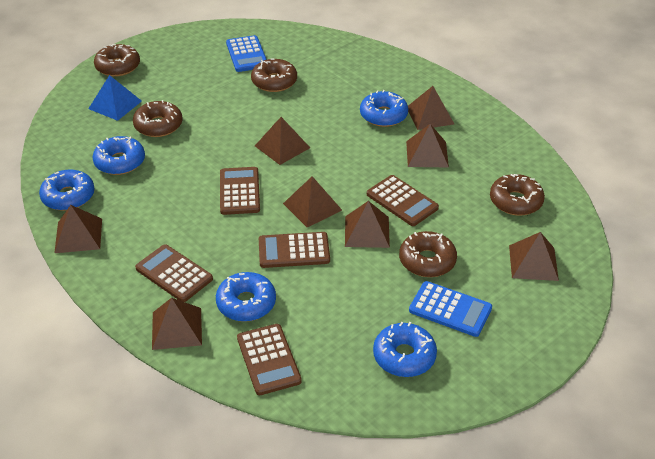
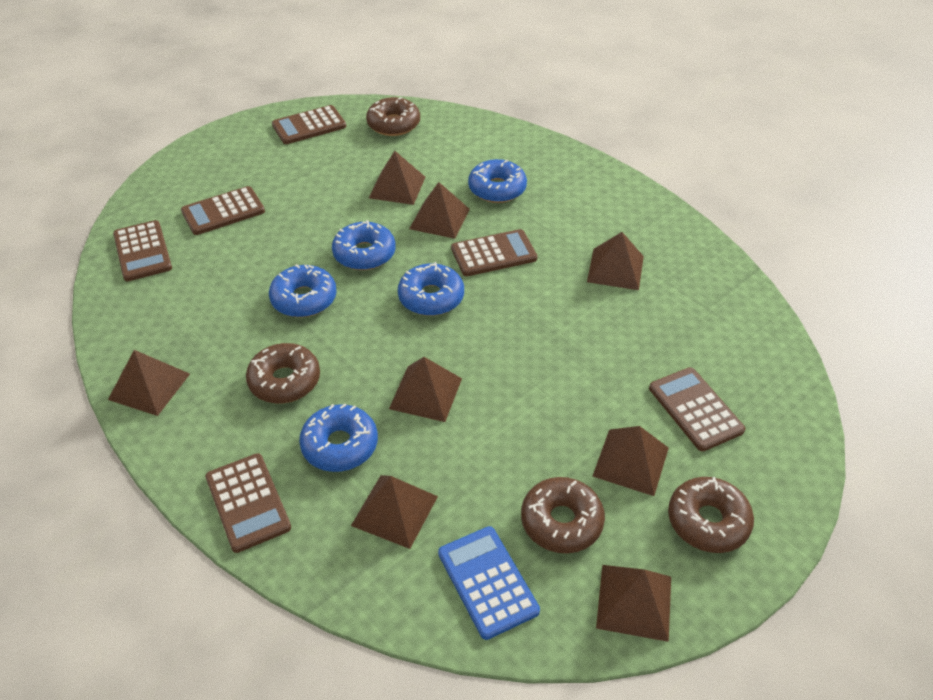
blue calculator: 2 -> 1
blue pyramid: 1 -> 0
brown calculator: 5 -> 6
brown donut: 5 -> 4

